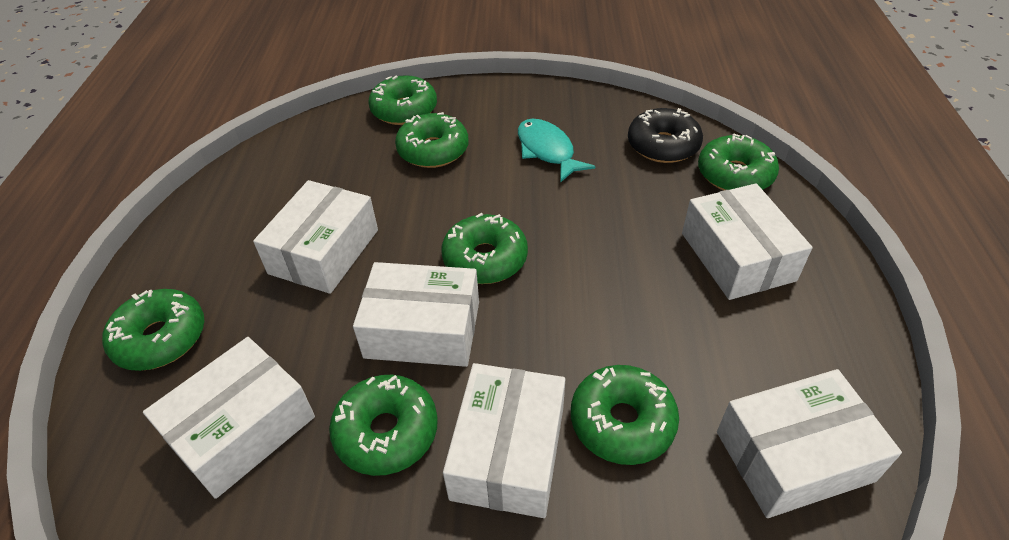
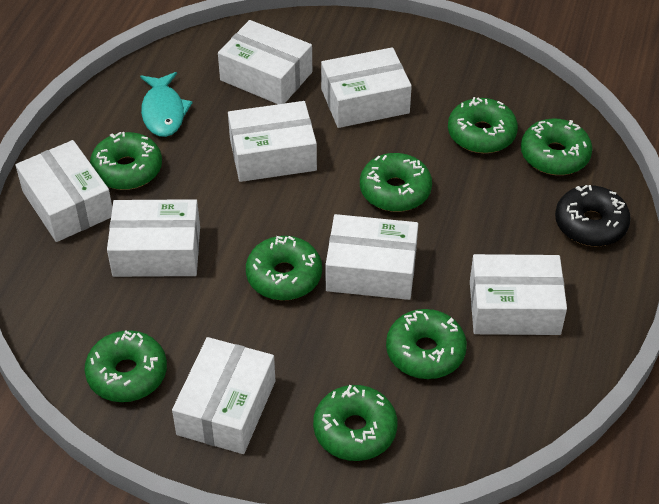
green donut: 7 -> 8
white box: 6 -> 8

